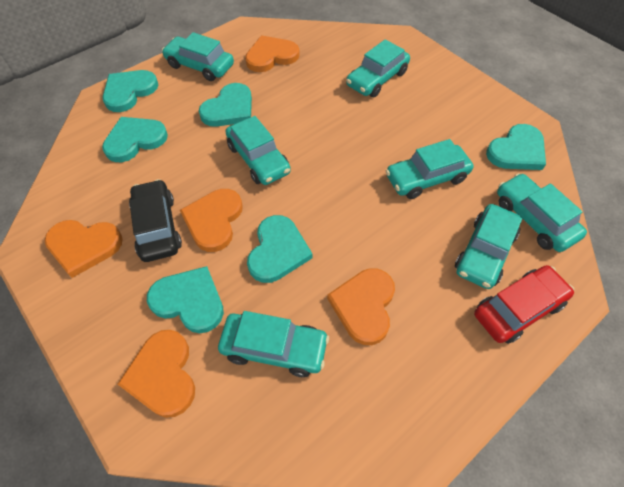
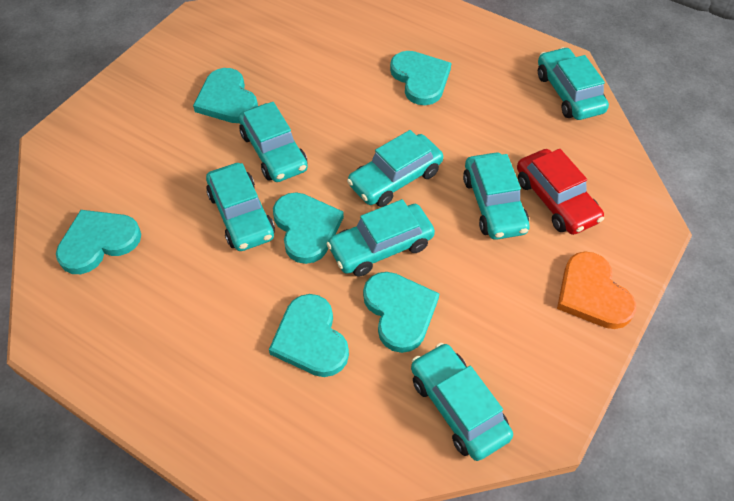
black car: 1 -> 0
orange heart: 5 -> 1

